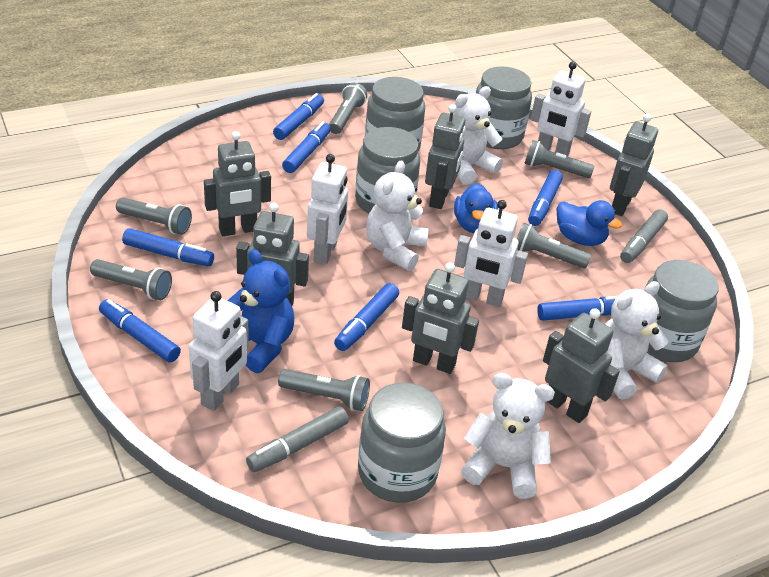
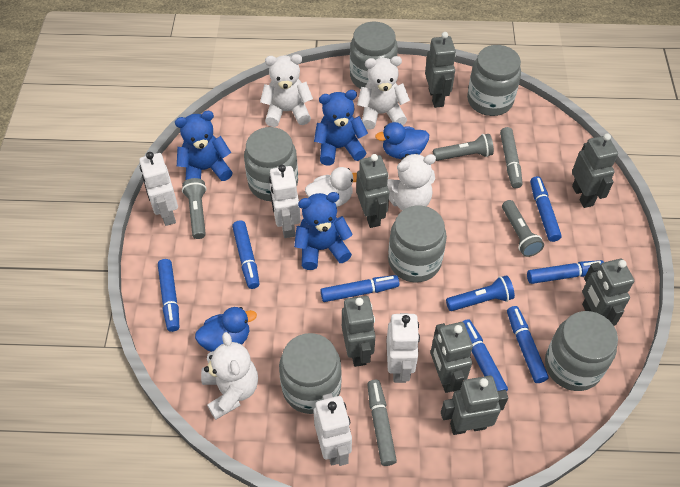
blue flashlight: 0 -> 1
blue teddy bear: 1 -> 3
grey flashlight: 6 -> 3
grey jar: 5 -> 6
grey robot: 6 -> 7
white duck: 0 -> 1

